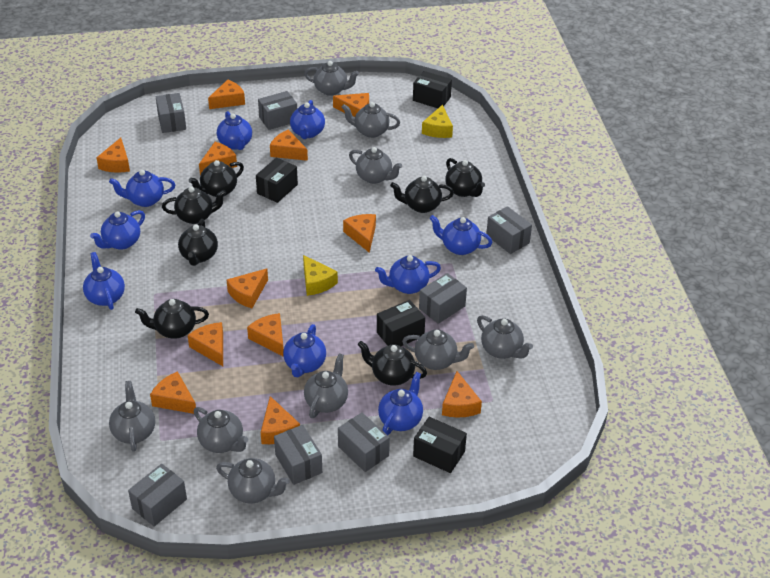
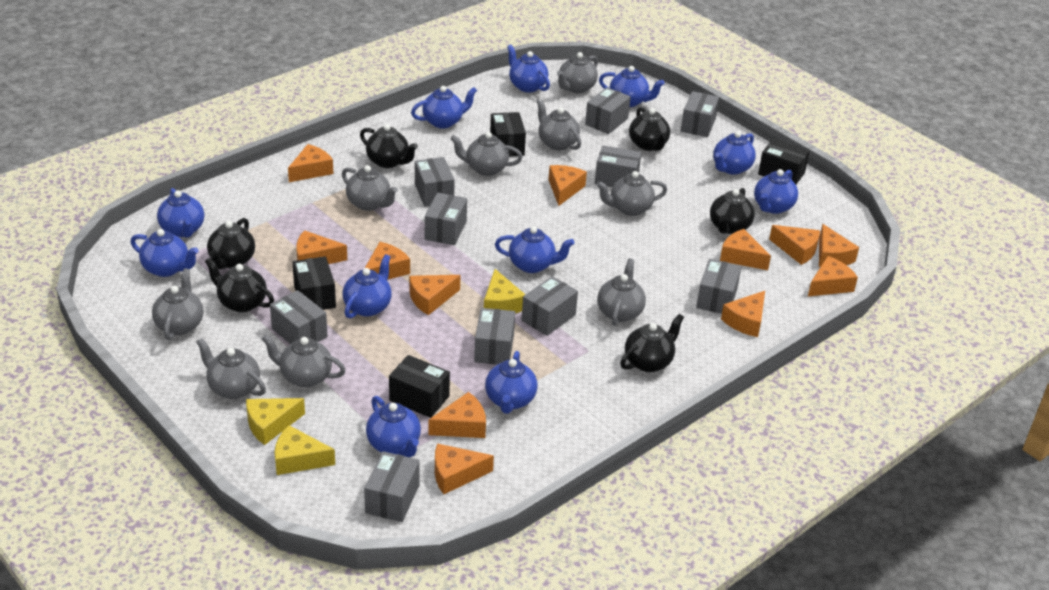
black teapot: 7 -> 6
blue teapot: 9 -> 11
grey box: 7 -> 10
yellow cheese: 2 -> 3

